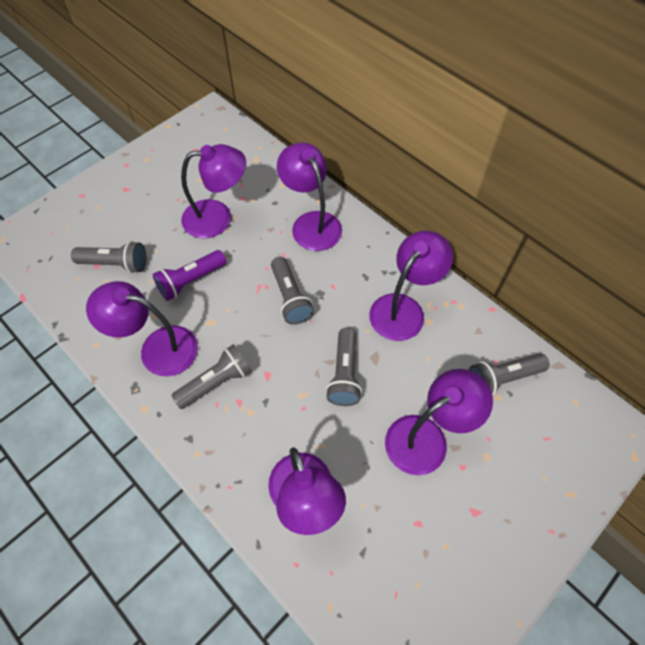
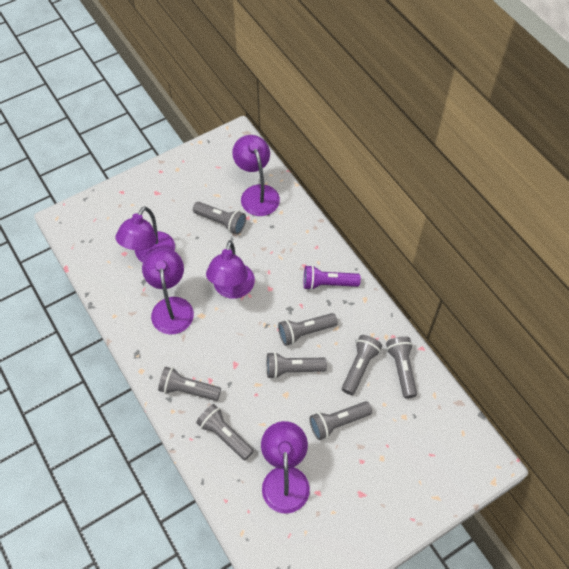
grey flashlight: 5 -> 8
purple lamp: 6 -> 5

